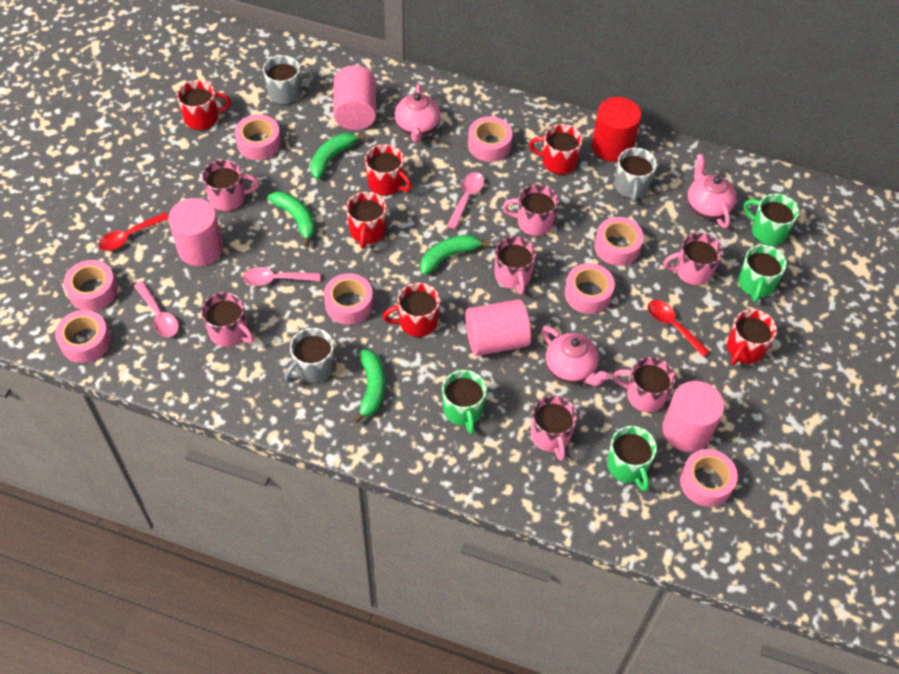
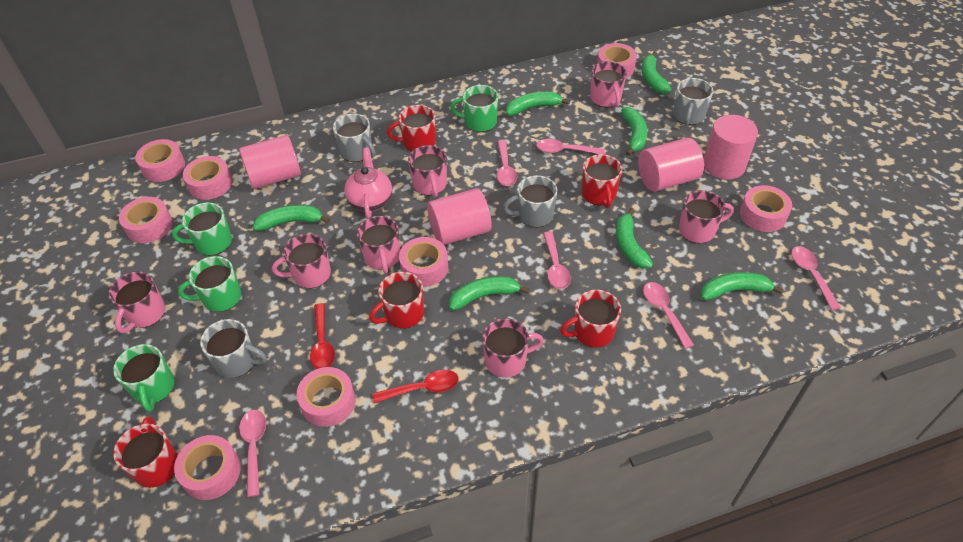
green banana: 4 -> 7
grey mug: 3 -> 4
pink spoon: 3 -> 6
pink teapot: 3 -> 1
red cylinder: 1 -> 0
red mug: 6 -> 5

